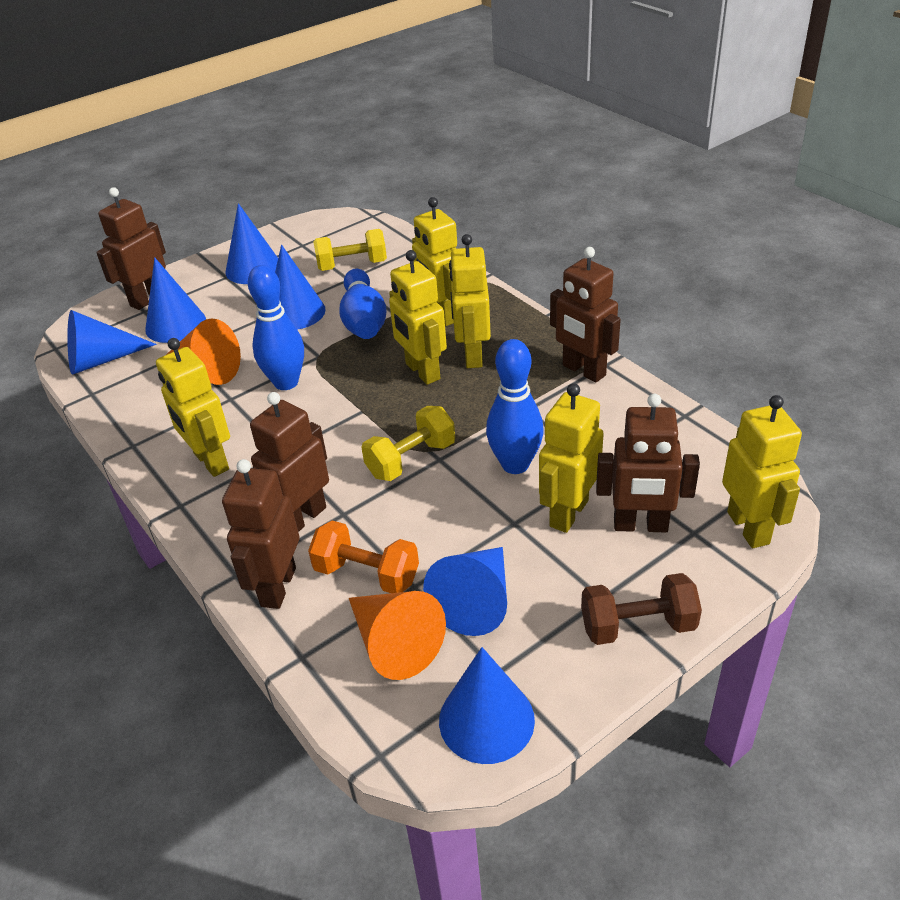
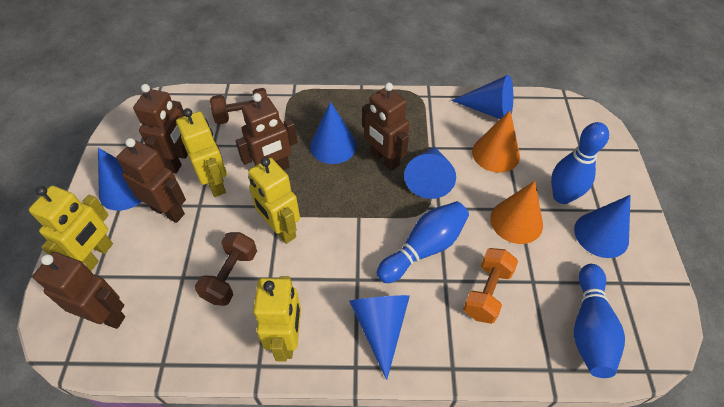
brown dumbbell: 1 -> 2
yellow dumbbell: 2 -> 0
yellow robot: 6 -> 4

